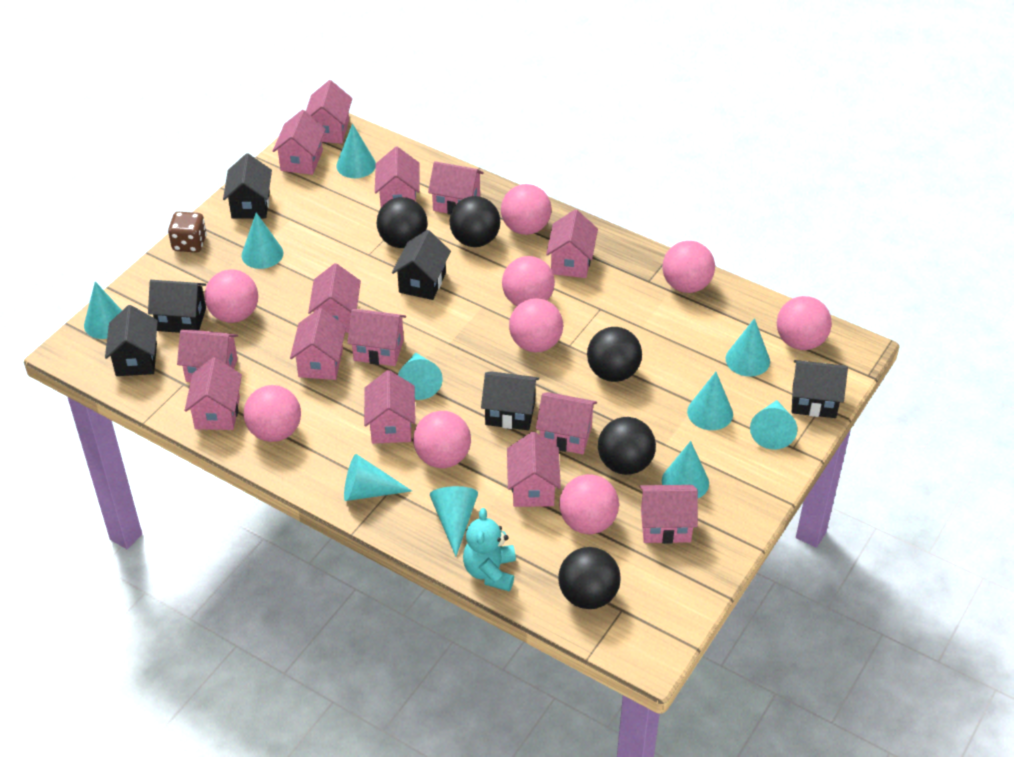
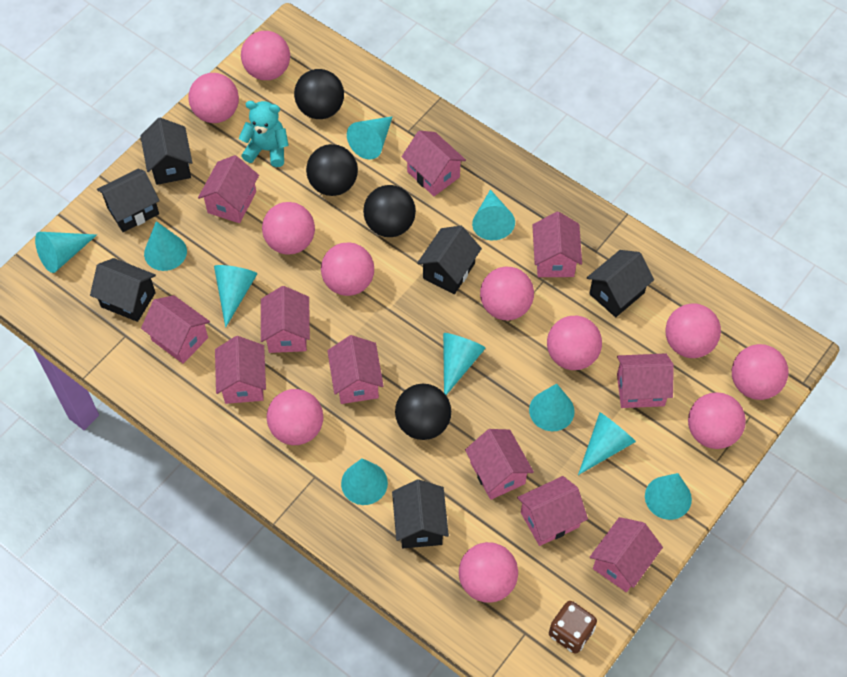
black ball: 5 -> 4
pink ball: 9 -> 11
pink house: 14 -> 11

